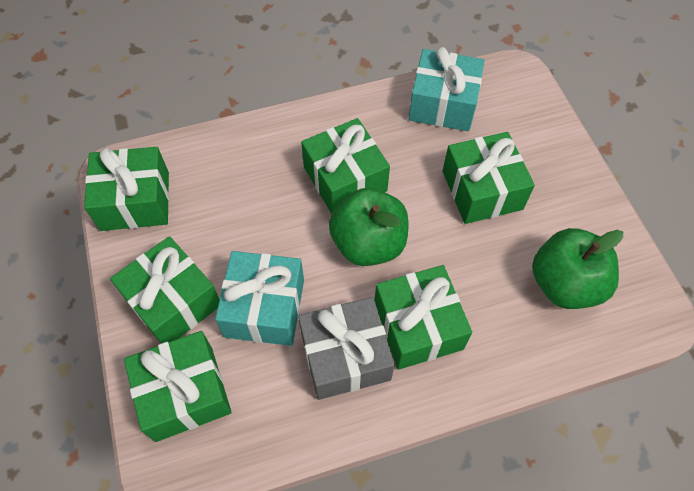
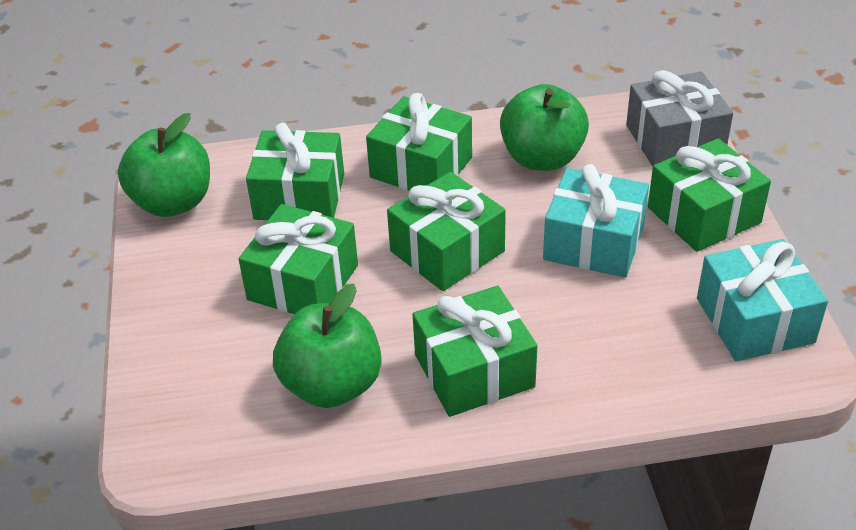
green apple: 2 -> 3

